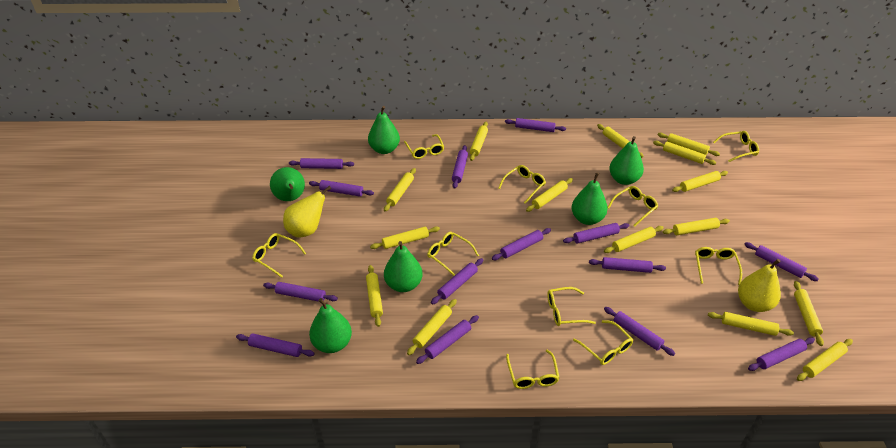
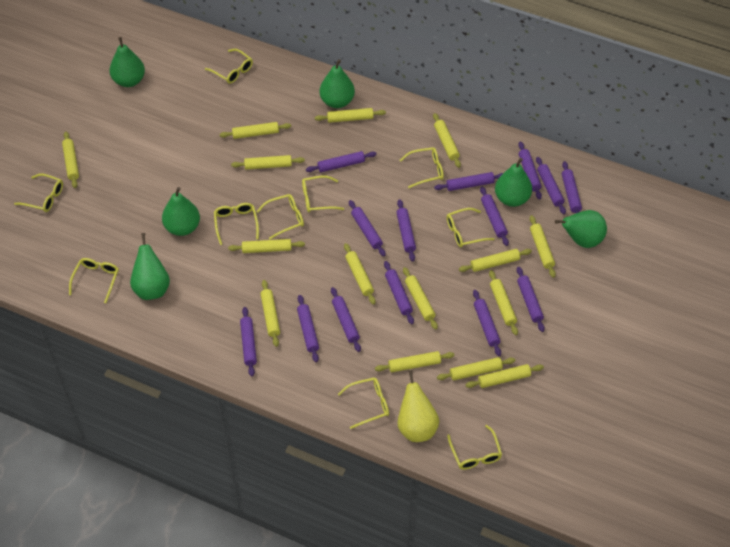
yellow pear: 2 -> 1

